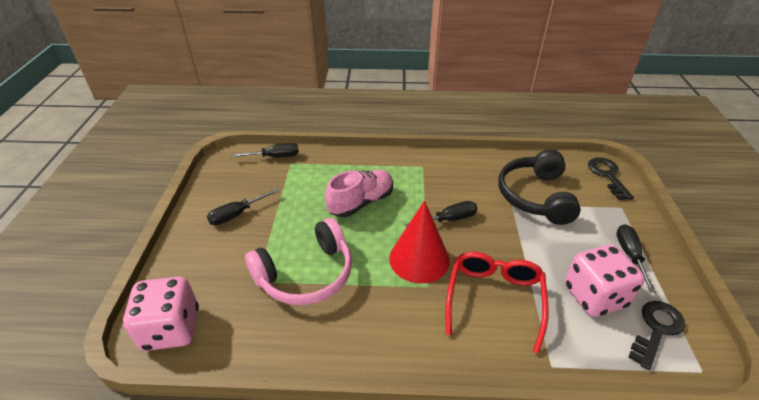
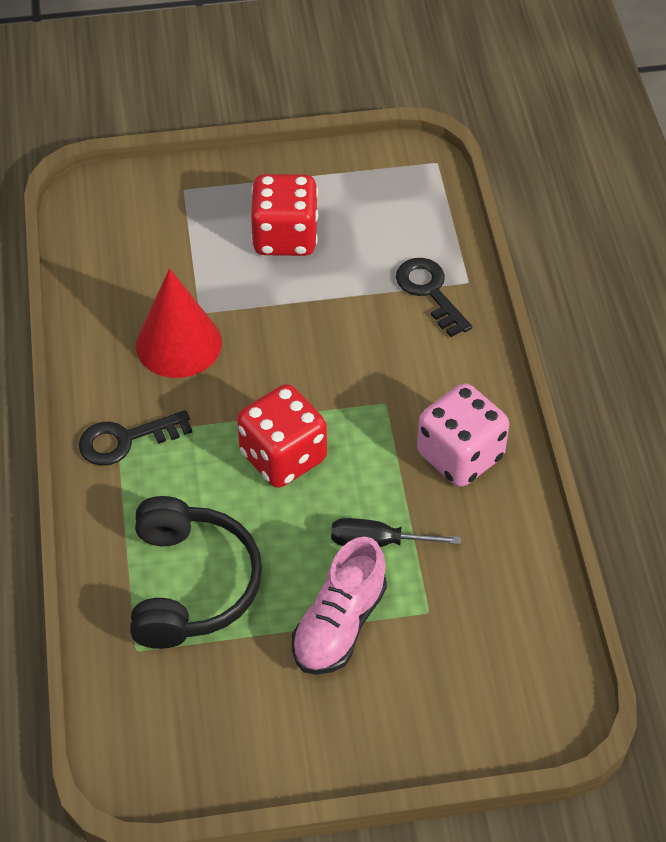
black screwdriver: 4 -> 1
pink dice: 2 -> 1
pink headphones: 1 -> 0
red dice: 0 -> 2
red glasses: 1 -> 0

